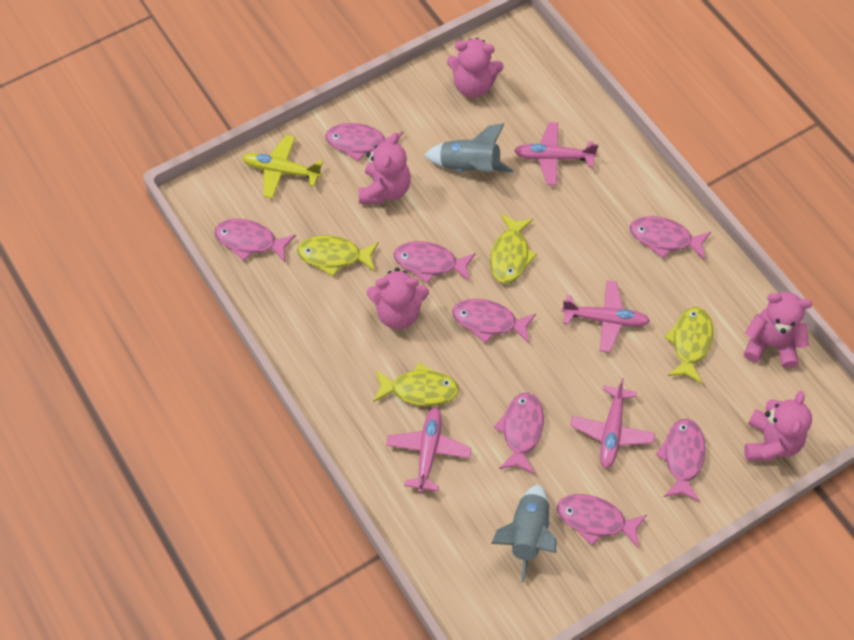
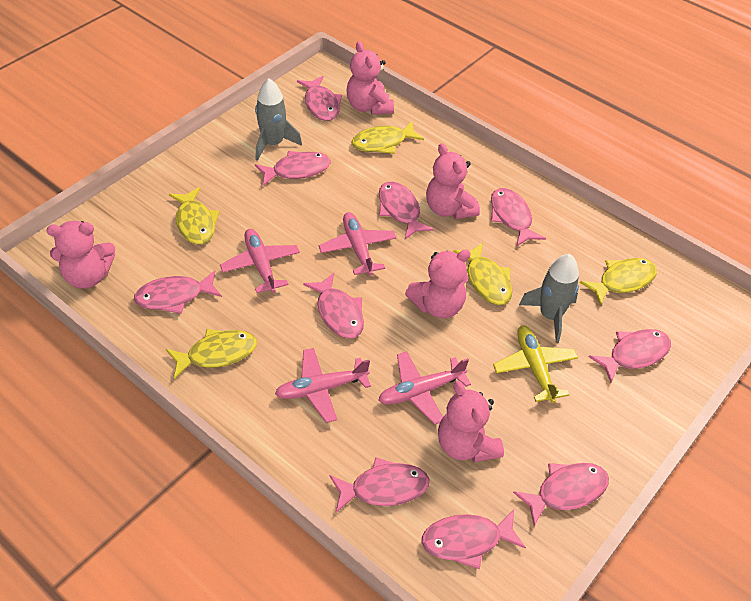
pink fish: 8 -> 10
yellow fish: 4 -> 5

